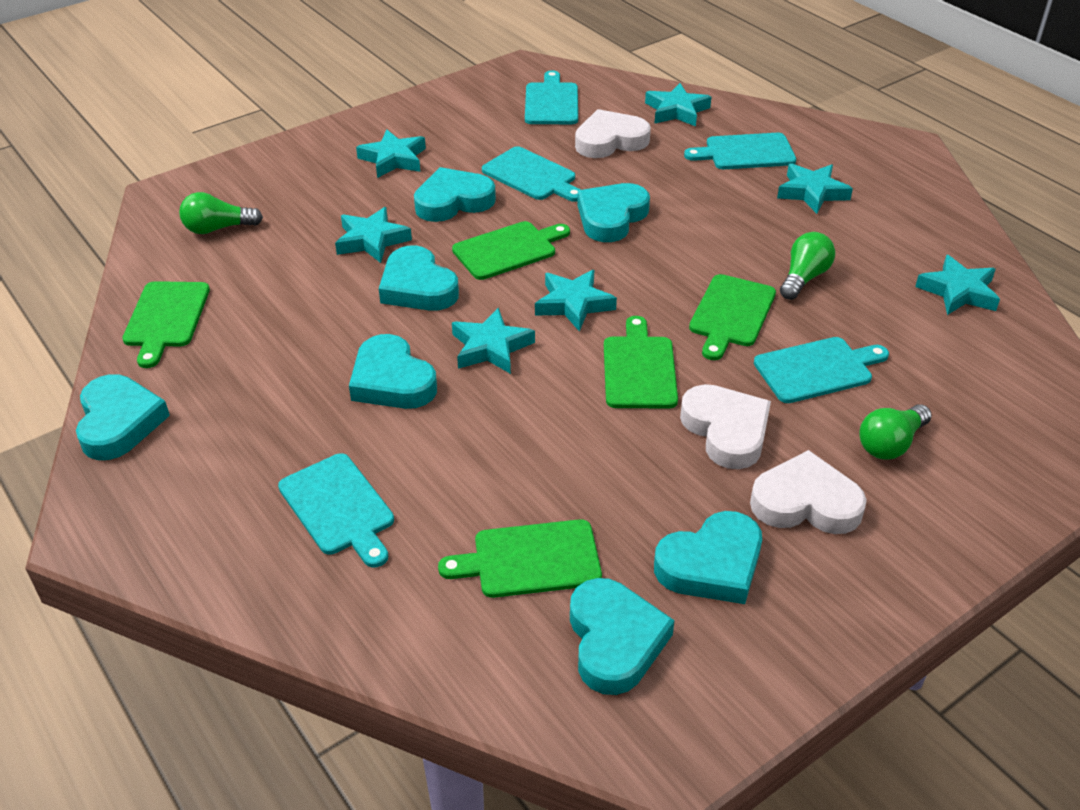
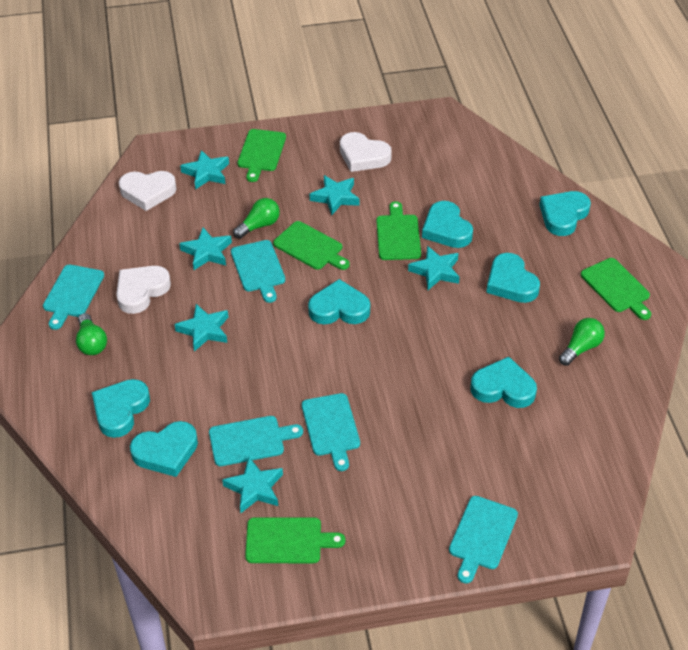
turquoise star: 7 -> 6

